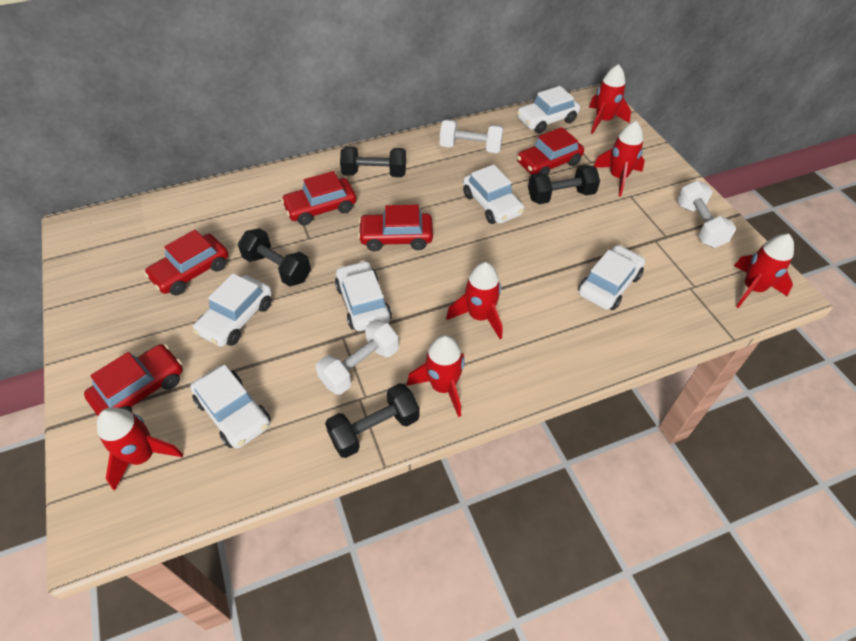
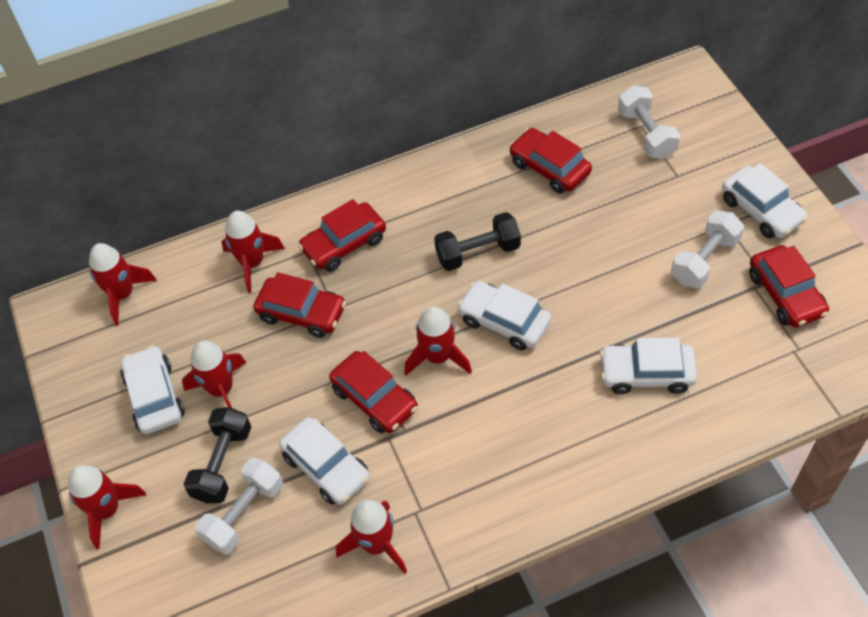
black dumbbell: 4 -> 2
white car: 6 -> 5

